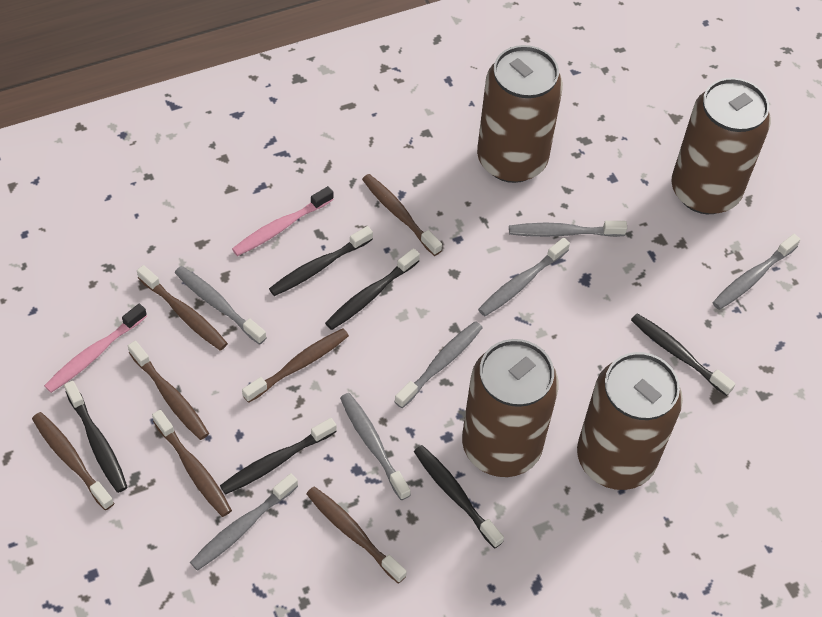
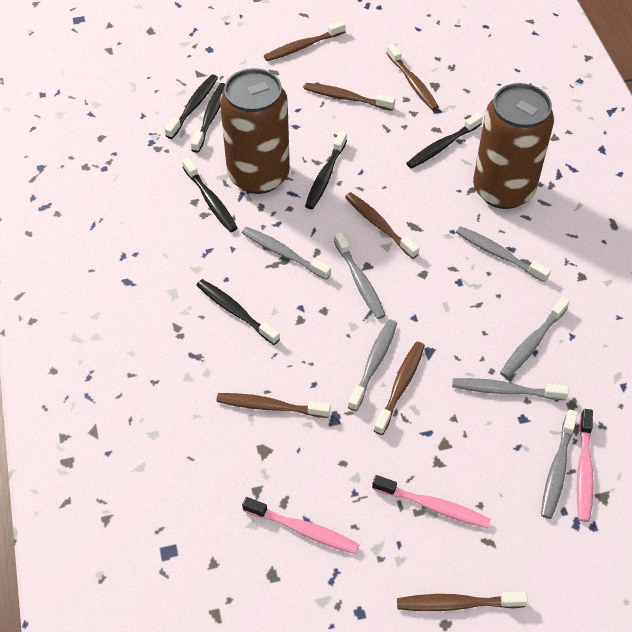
brown can: 4 -> 2
pink toothbrush: 2 -> 3

